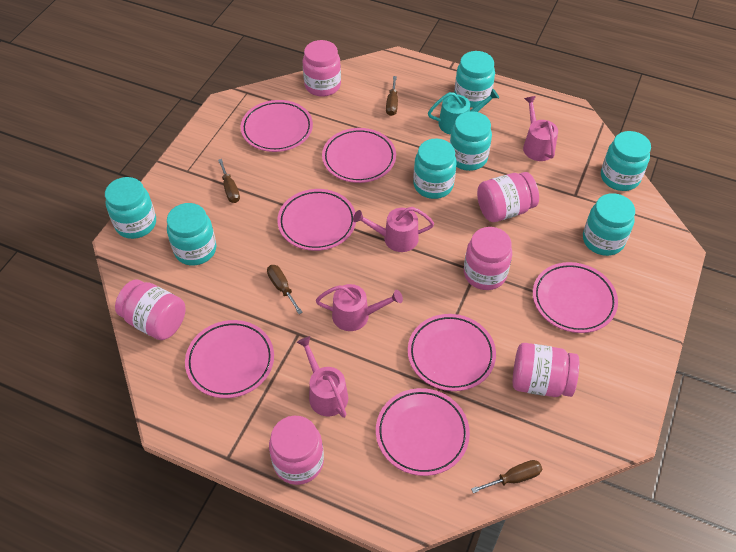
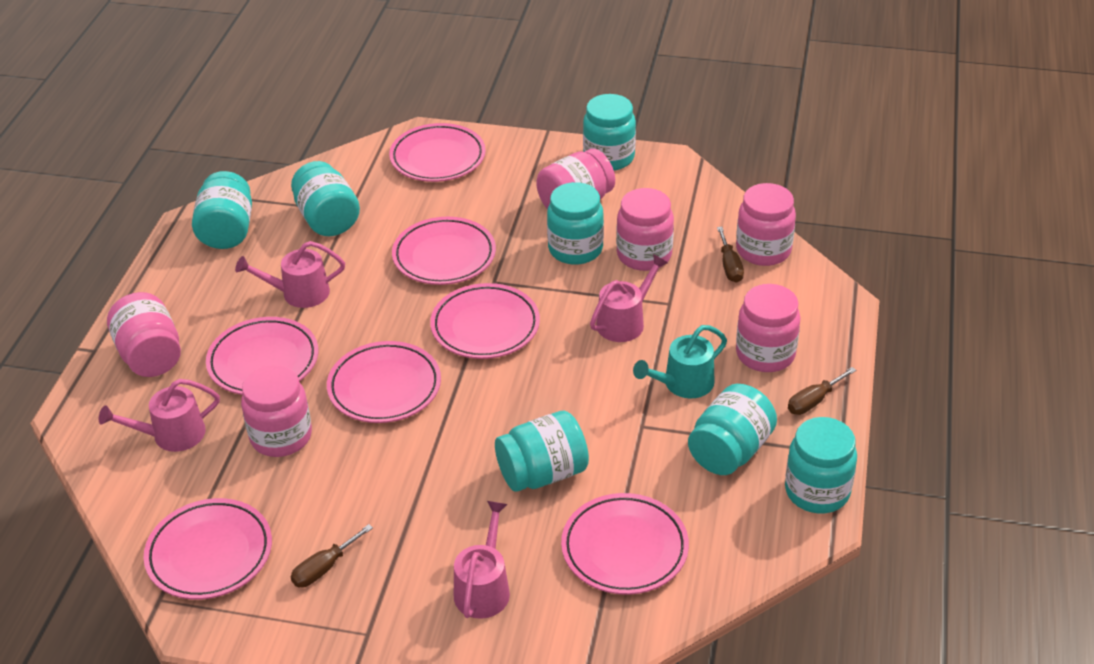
brown screwdriver: 4 -> 3

